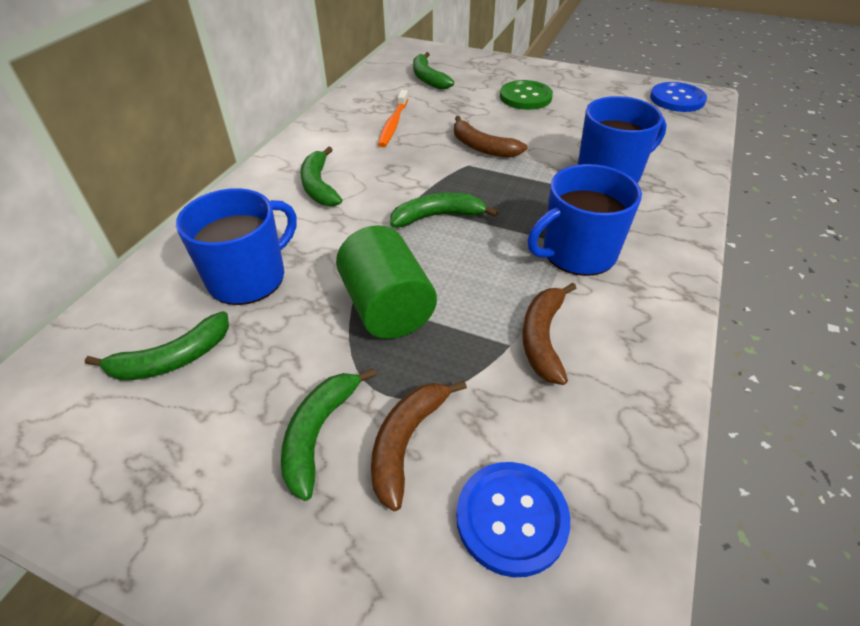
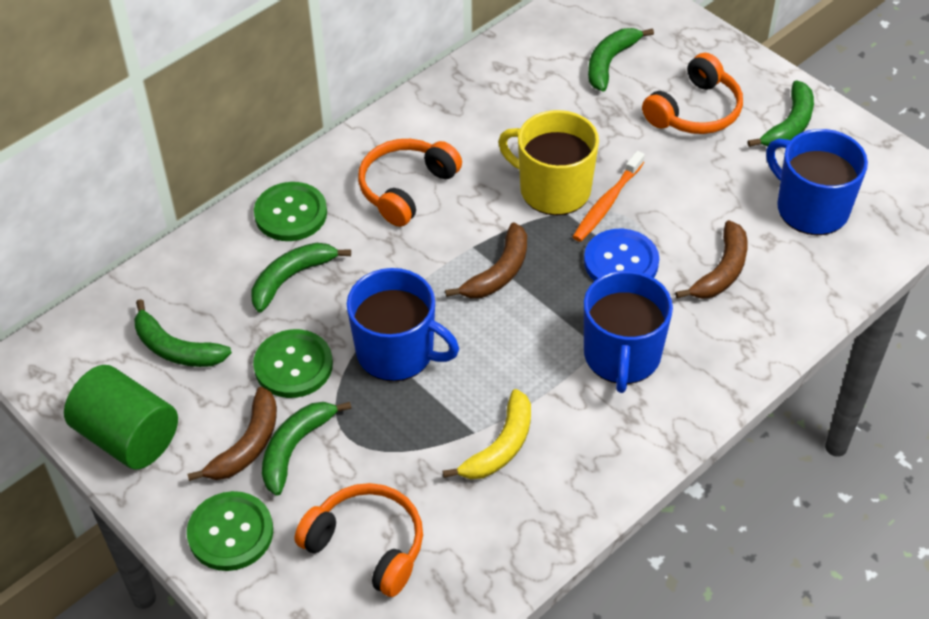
blue button: 2 -> 1
green button: 1 -> 3
orange headphones: 0 -> 3
yellow banana: 0 -> 1
yellow mug: 0 -> 1

